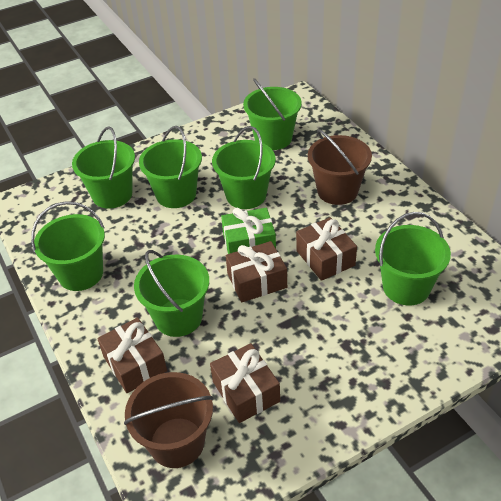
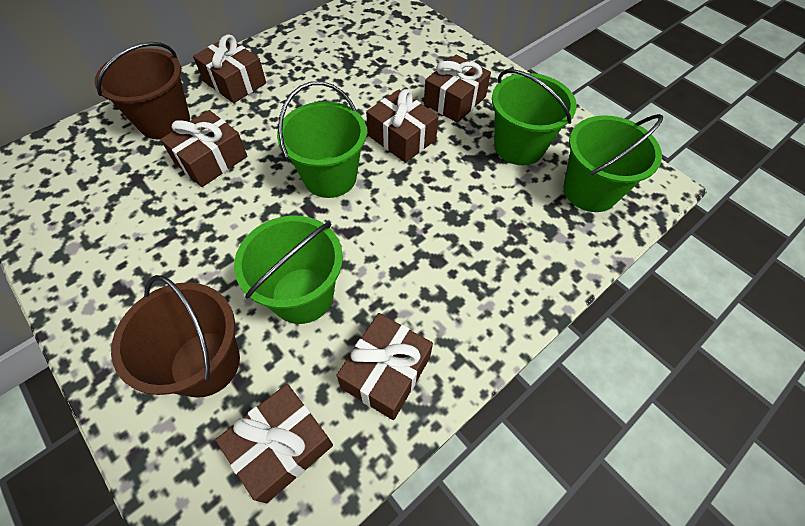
brown gift: 4 -> 6
green bucket: 7 -> 4
green gift: 1 -> 0

